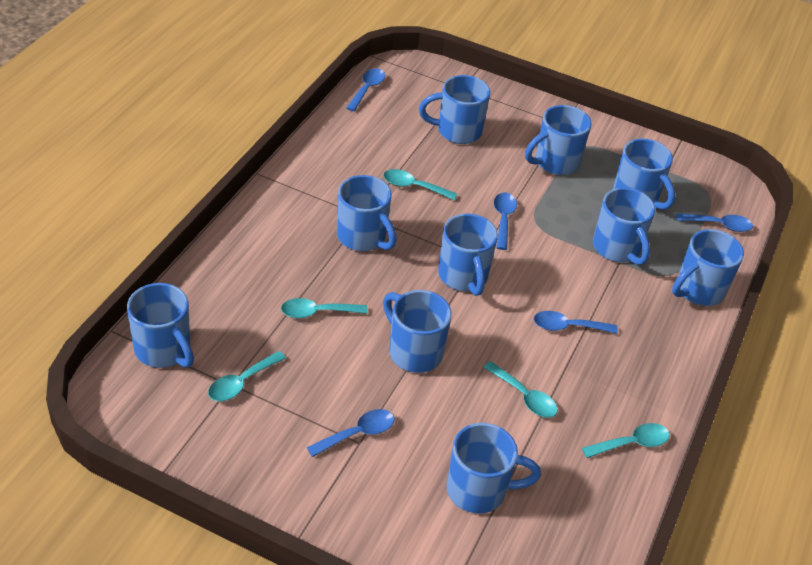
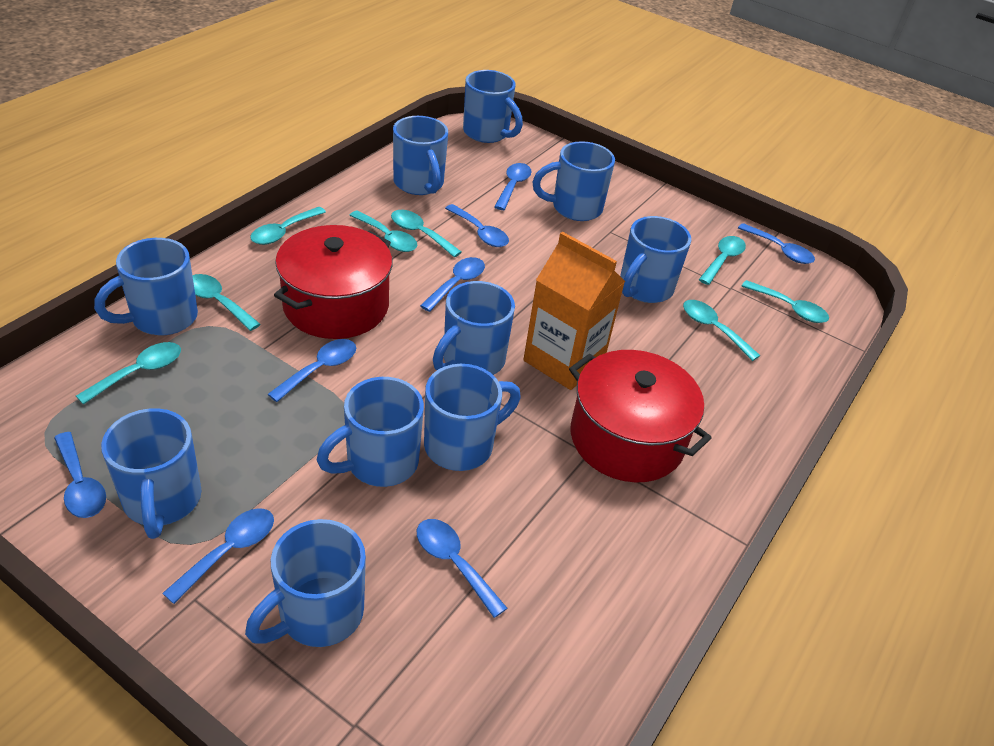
blue spoon: 5 -> 8
orange carton: 0 -> 1
red pot: 0 -> 2
turquoise spoon: 5 -> 8

